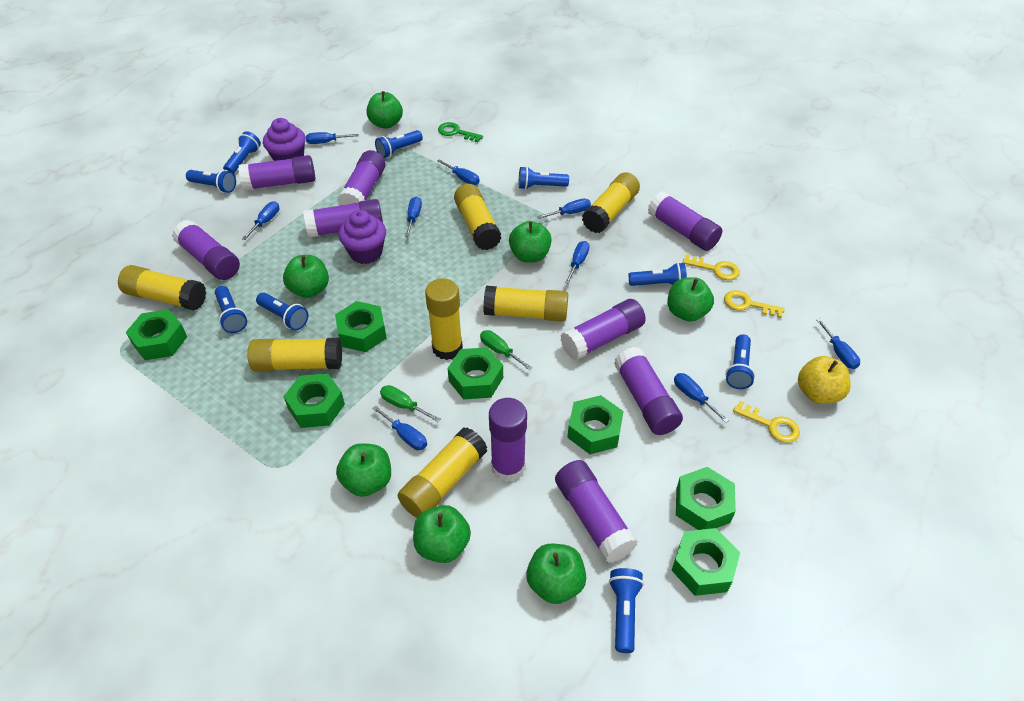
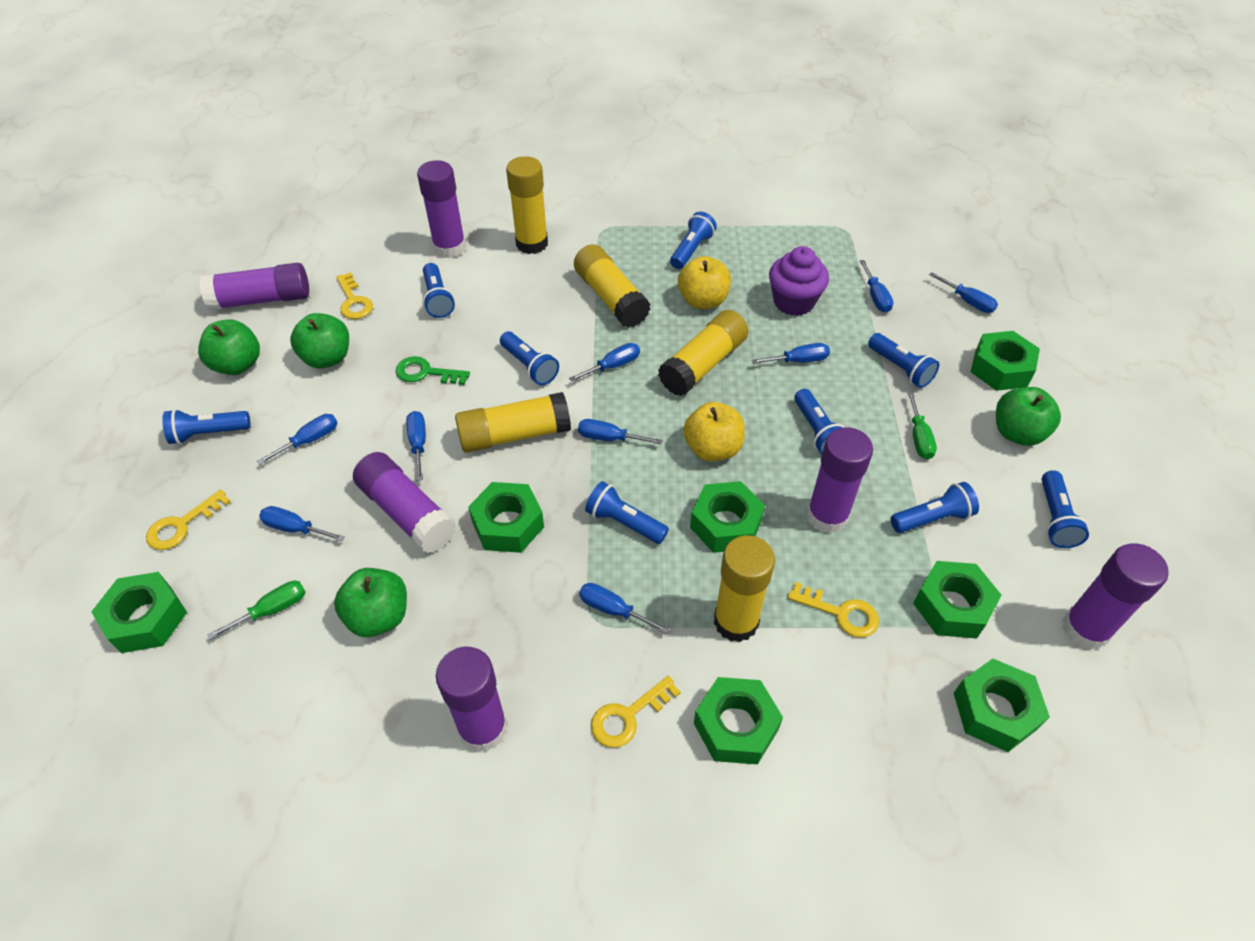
green apple: 7 -> 4
purple cupcake: 2 -> 1
purple glue stick: 9 -> 6
yellow apple: 1 -> 2
yellow glue stick: 7 -> 5
yellow key: 3 -> 4

